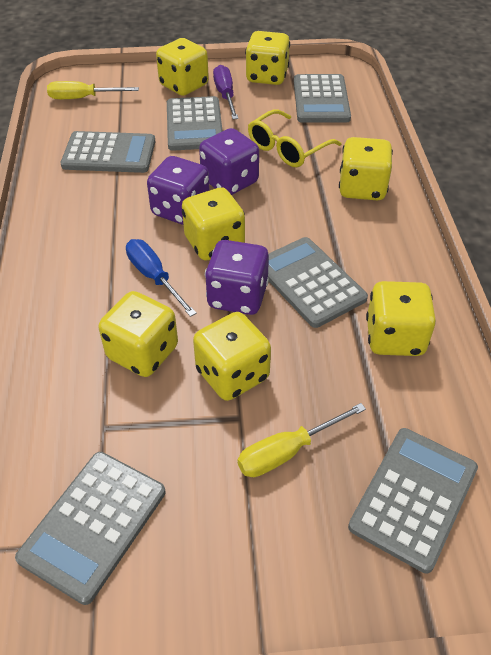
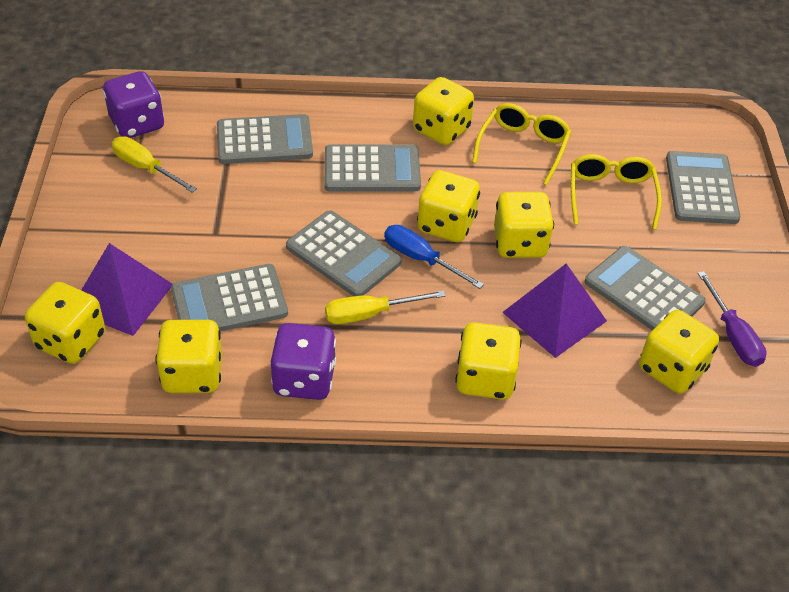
purple dice: 3 -> 2
purple pyramid: 0 -> 2
yellow glasses: 1 -> 2

